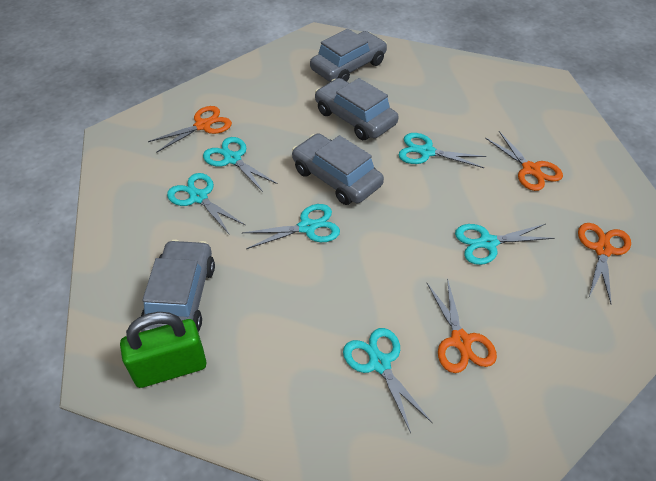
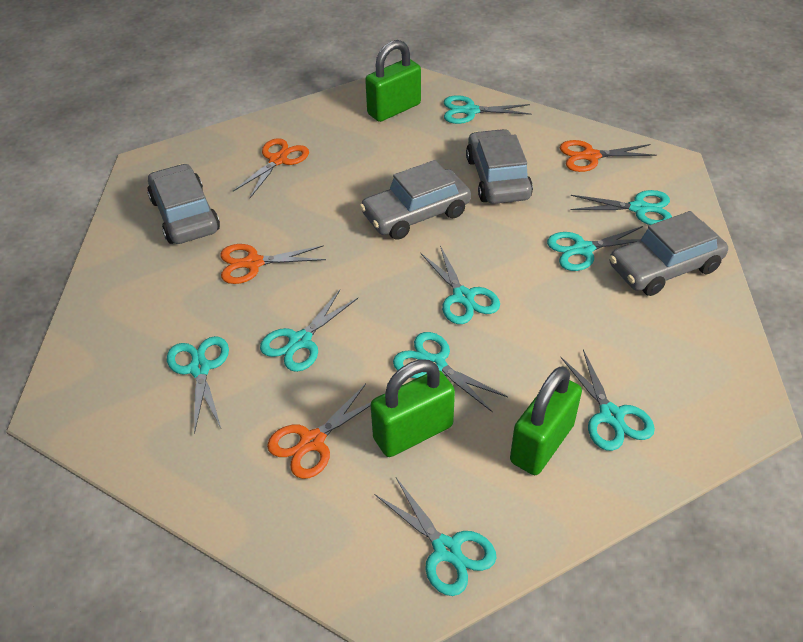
green padlock: 1 -> 3
turquoise scissors: 6 -> 9

